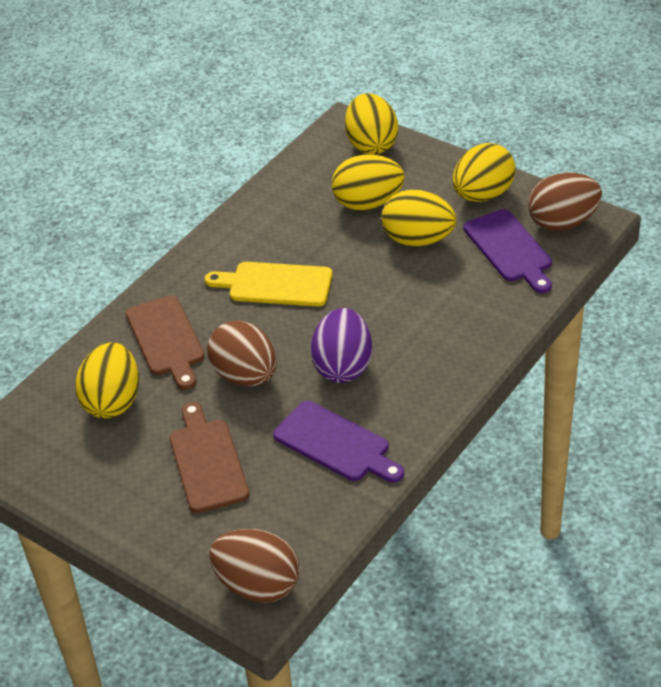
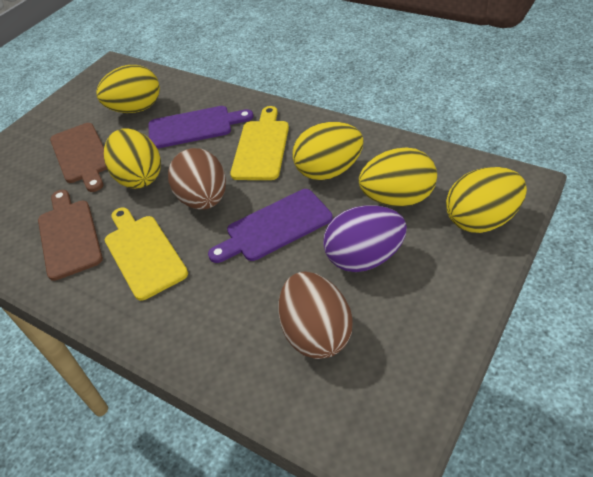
brown egg: 3 -> 2
yellow cutting board: 1 -> 2

